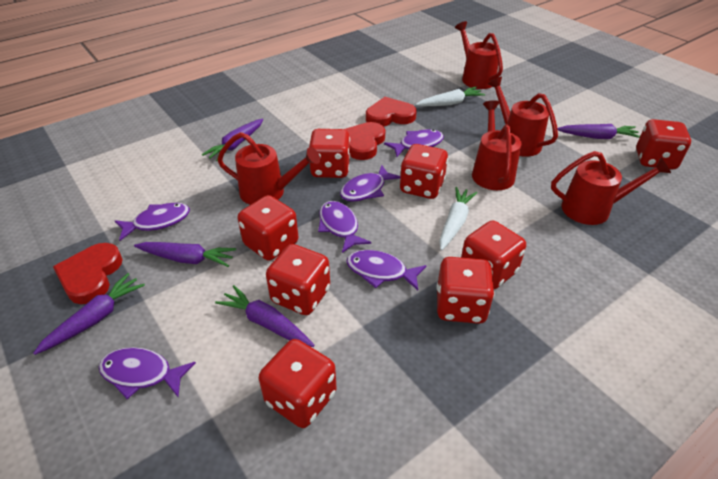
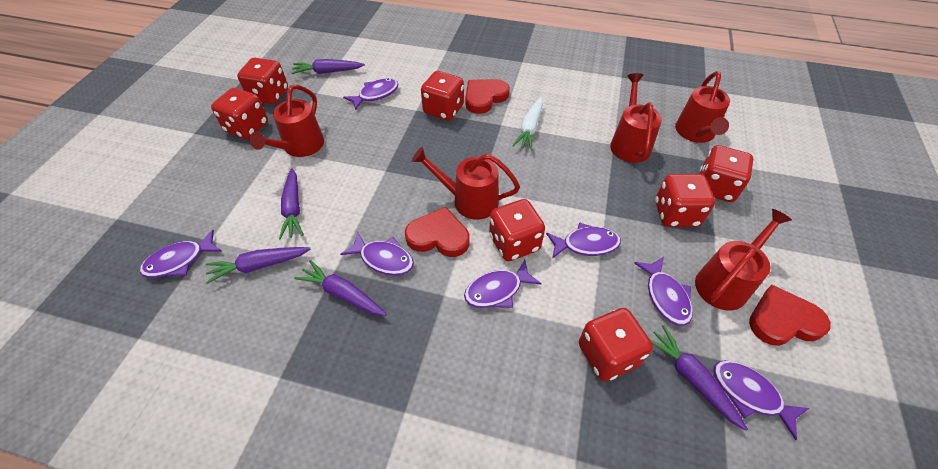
purple fish: 6 -> 7
red dice: 8 -> 7
white carrot: 2 -> 1

